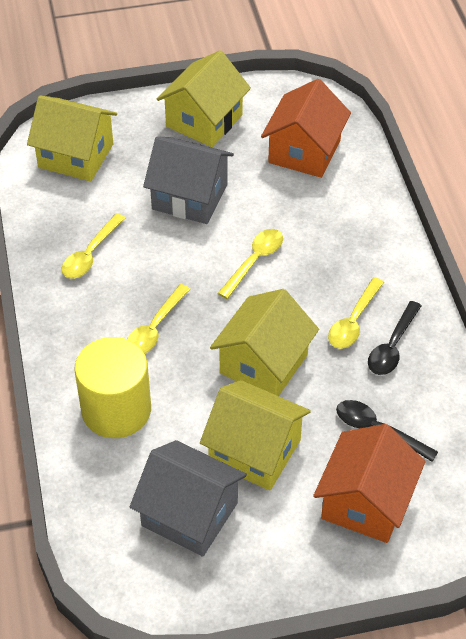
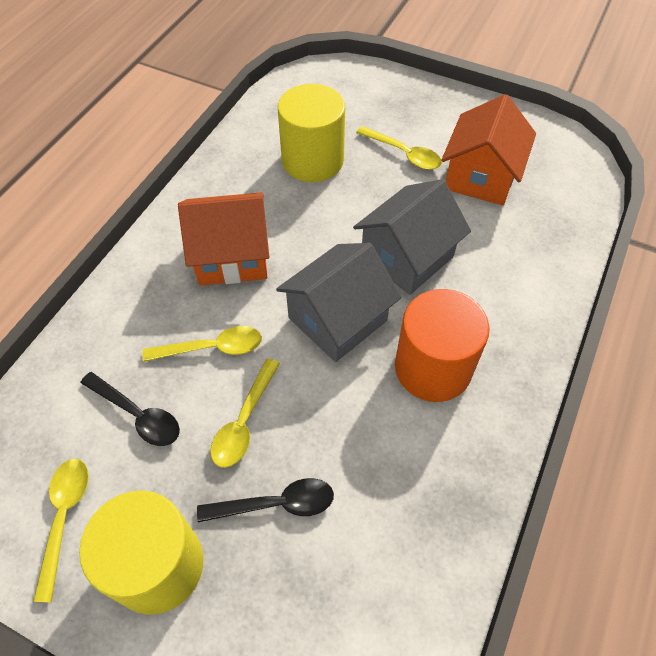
orange cylinder: 0 -> 1
yellow cylinder: 1 -> 2
yellow house: 4 -> 0

